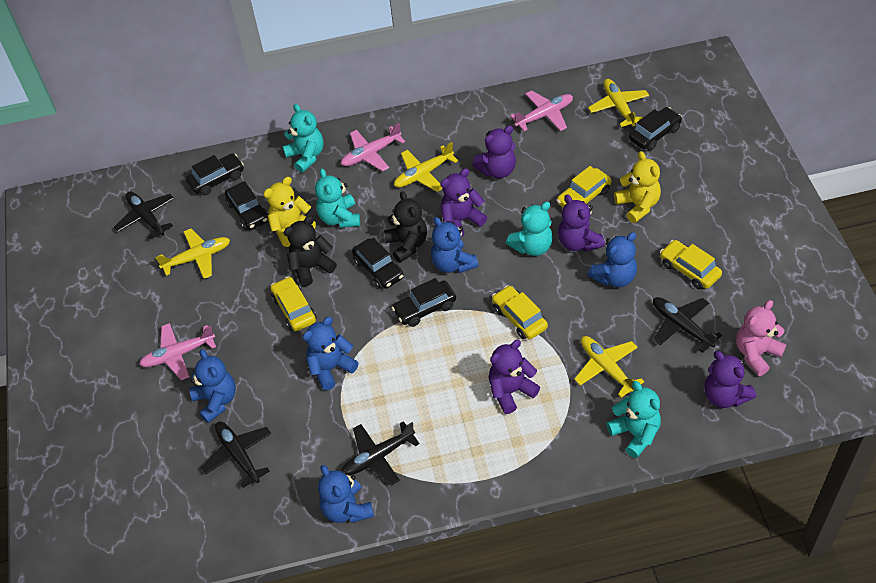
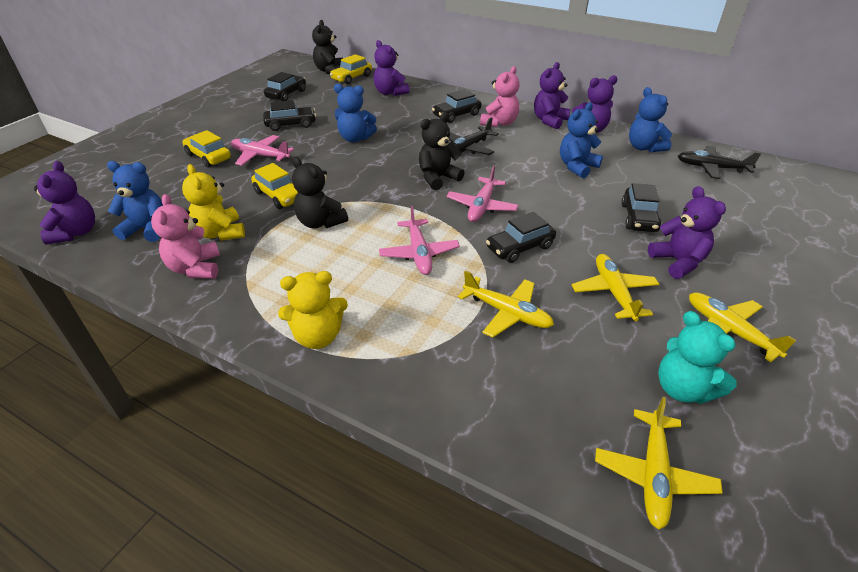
black plane: 4 -> 2
black teddy bear: 2 -> 3
blue teddy bear: 5 -> 4
pink teddy bear: 1 -> 2
turquoise teddy bear: 4 -> 1
yellow car: 4 -> 3

